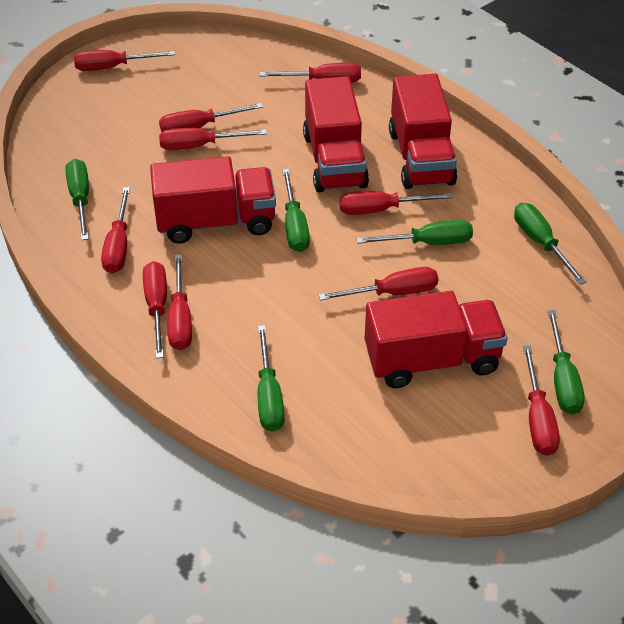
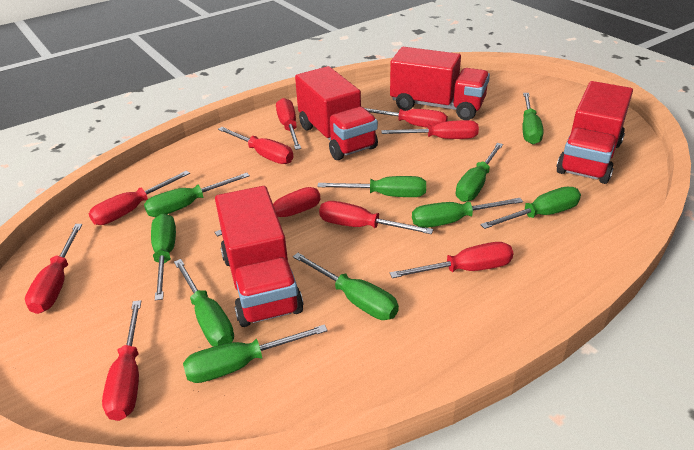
green screwdriver: 6 -> 10

